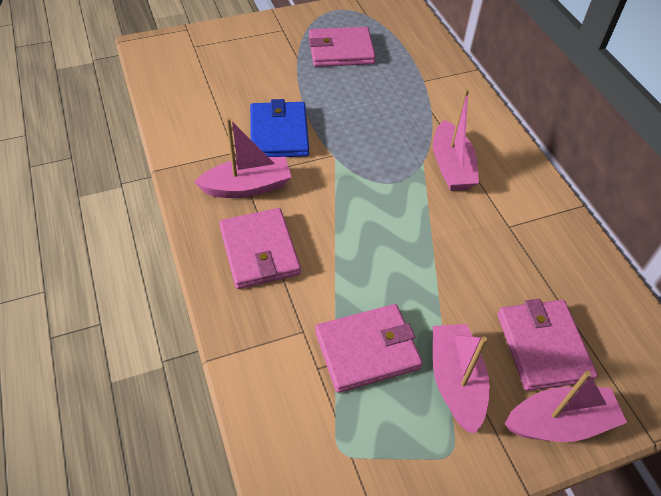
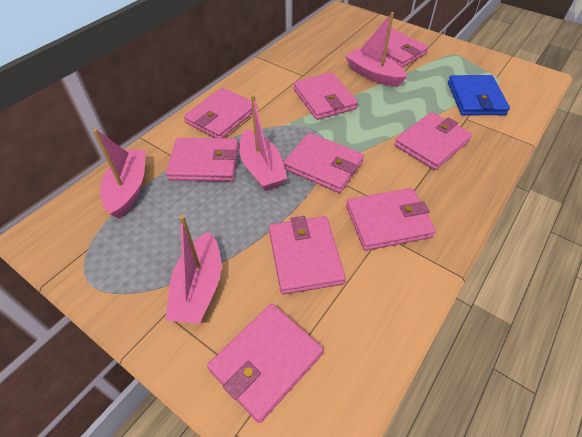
pink wallet: 4 -> 9

